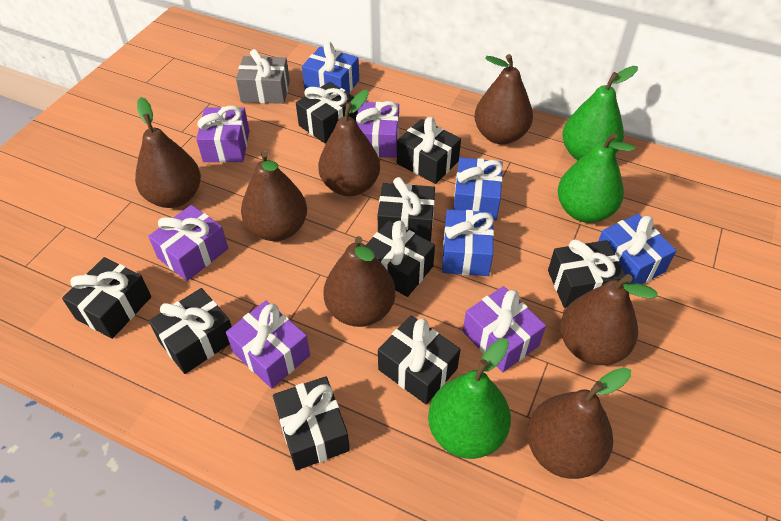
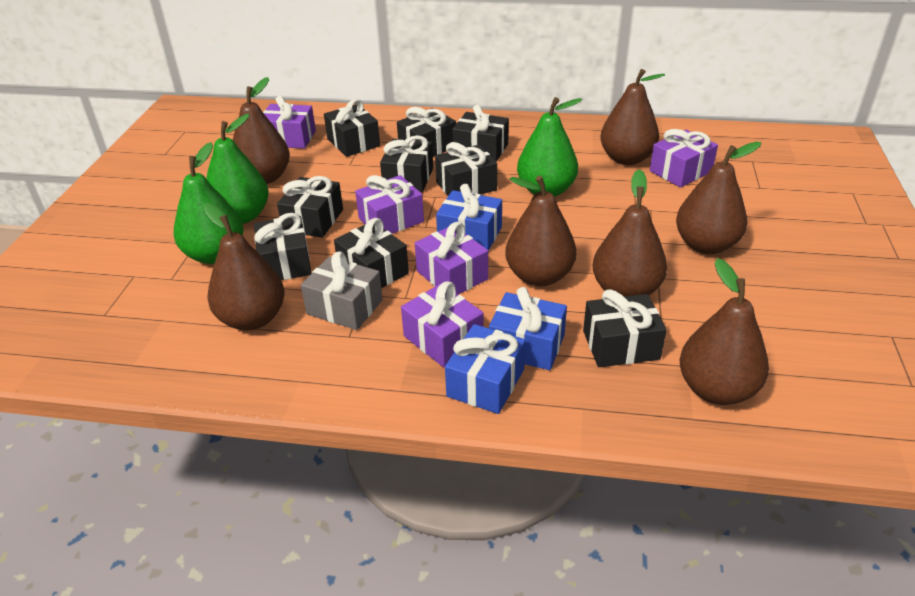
blue gift: 4 -> 3

